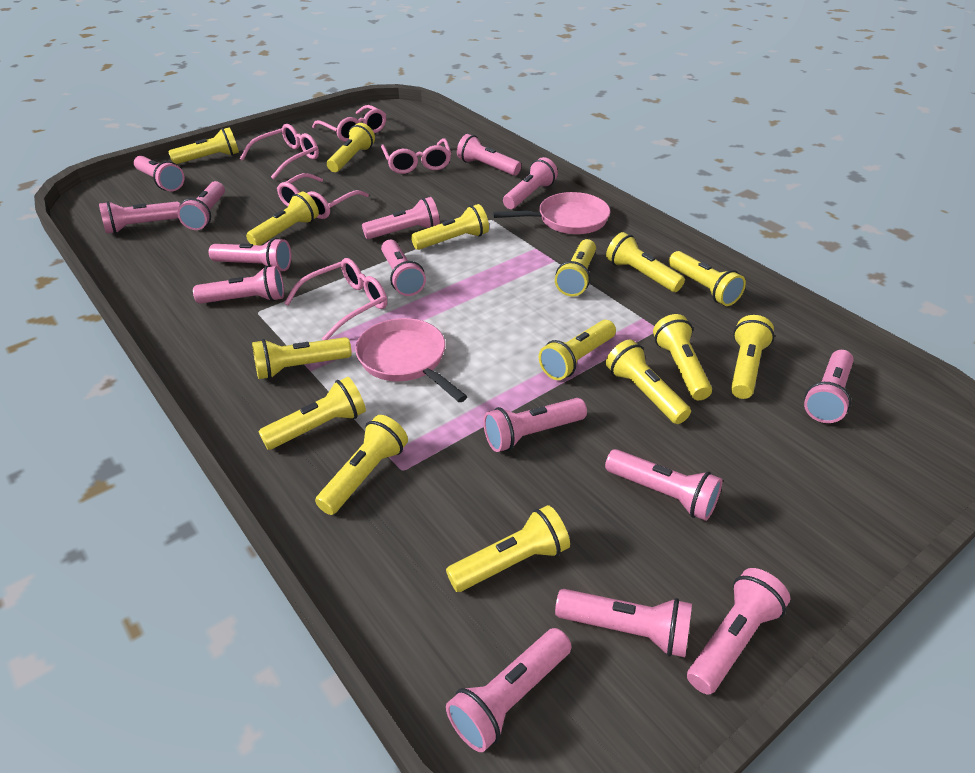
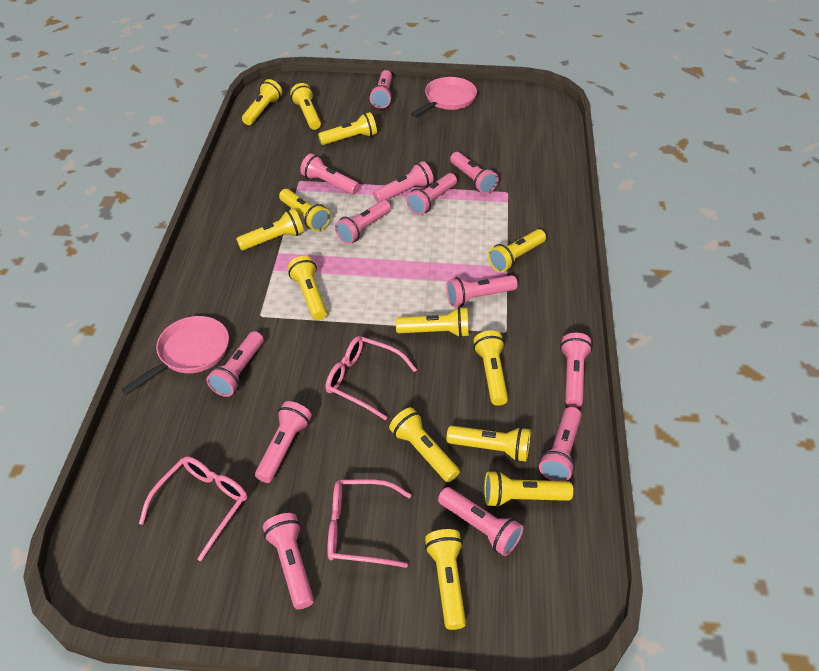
pink flashlight: 15 -> 13
pink glasses: 5 -> 3
yellow flashlight: 15 -> 13

